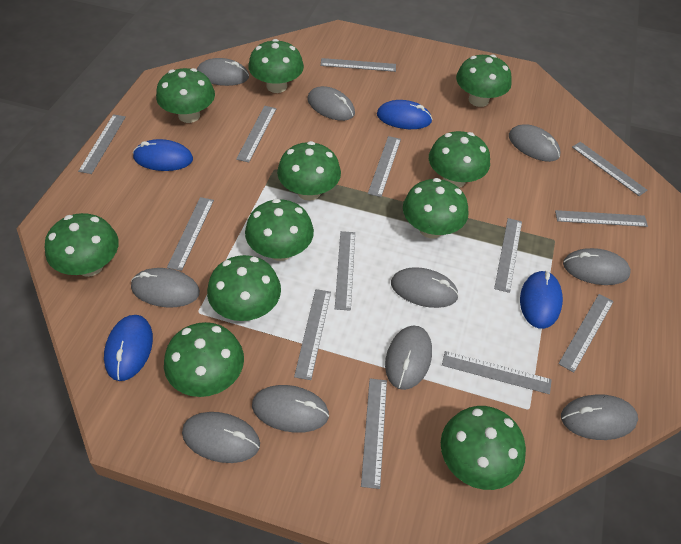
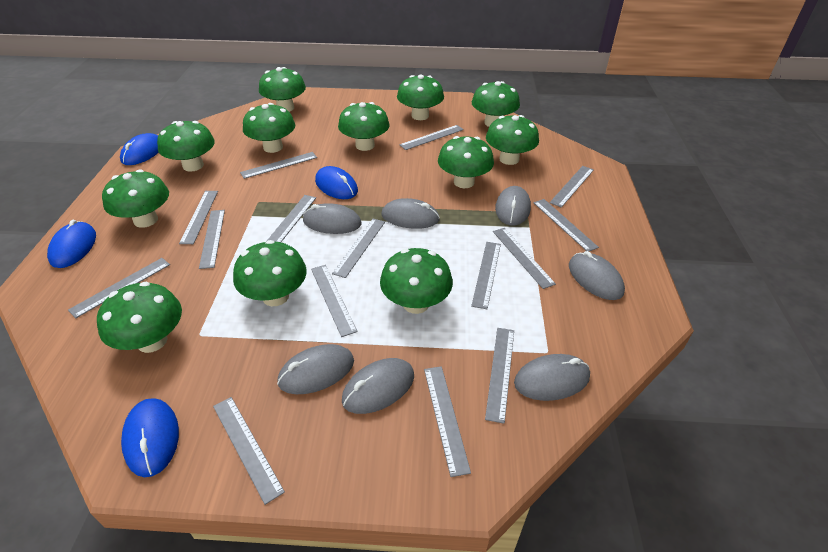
green mushroom: 11 -> 12
grey mouse: 10 -> 7
grey ruler: 13 -> 15

